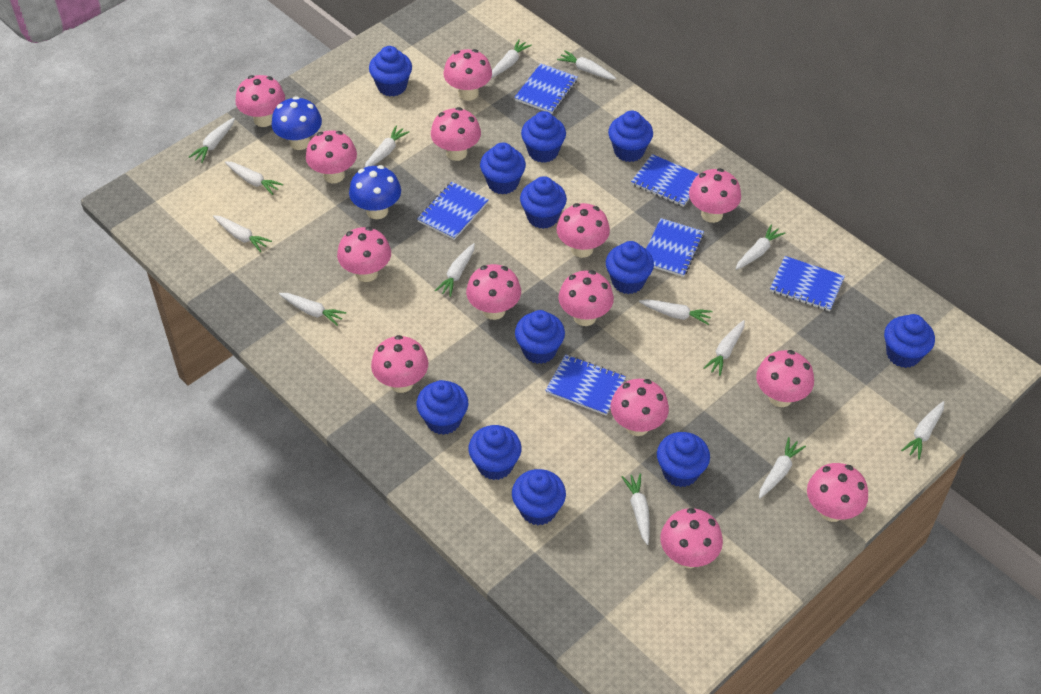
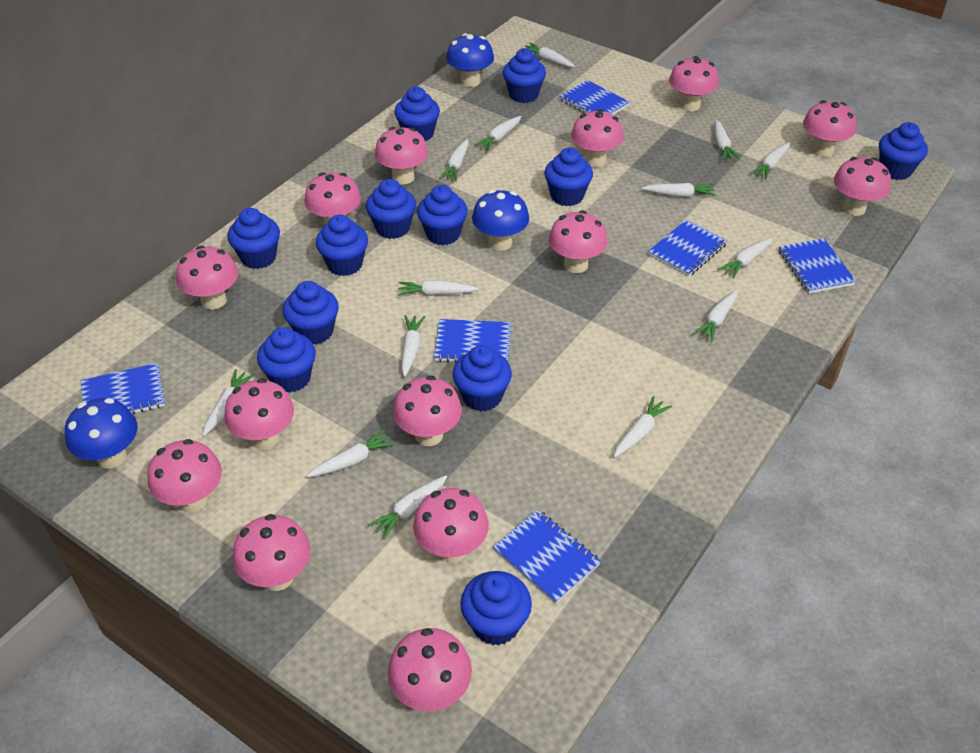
blue mushroom: 2 -> 3

